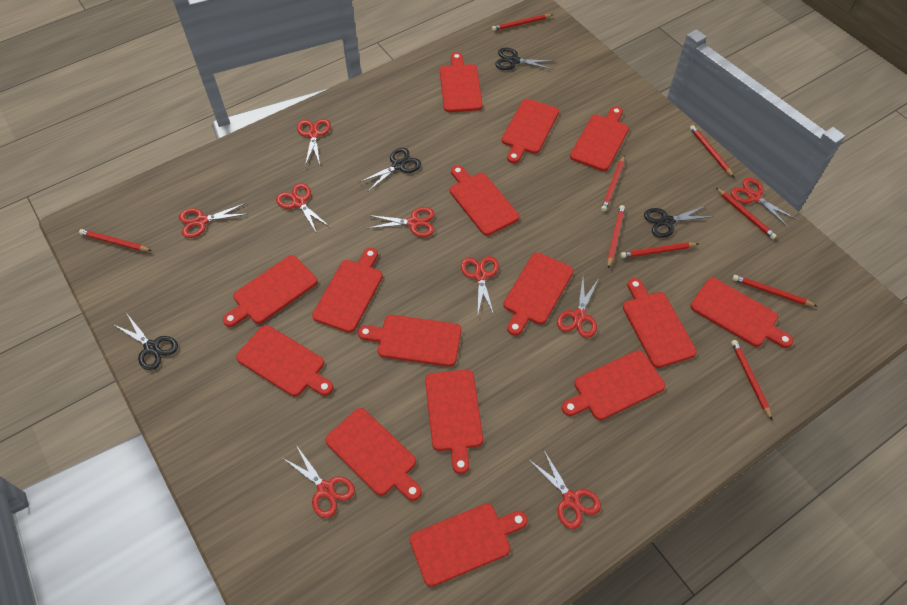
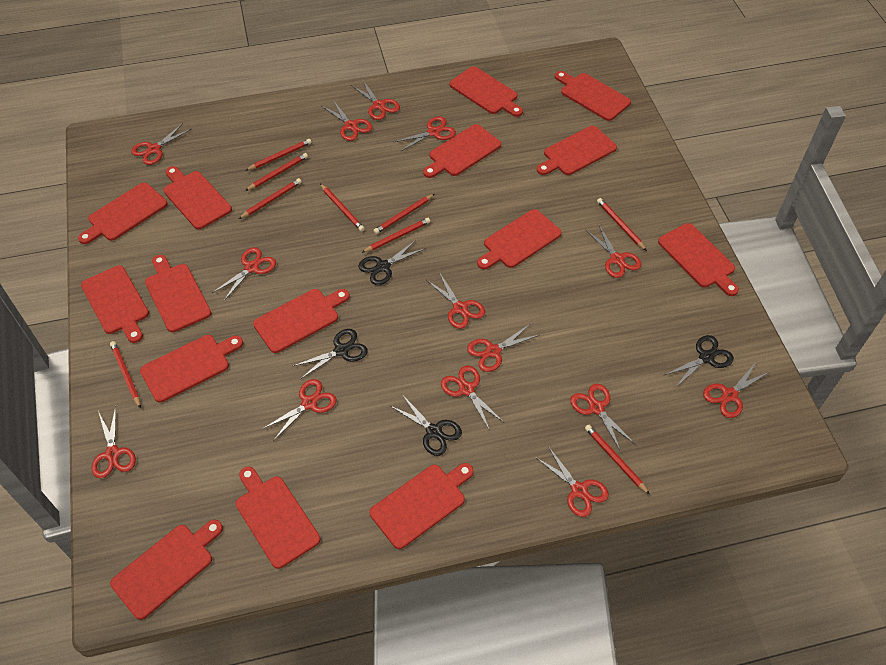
red scissors: 9 -> 14

